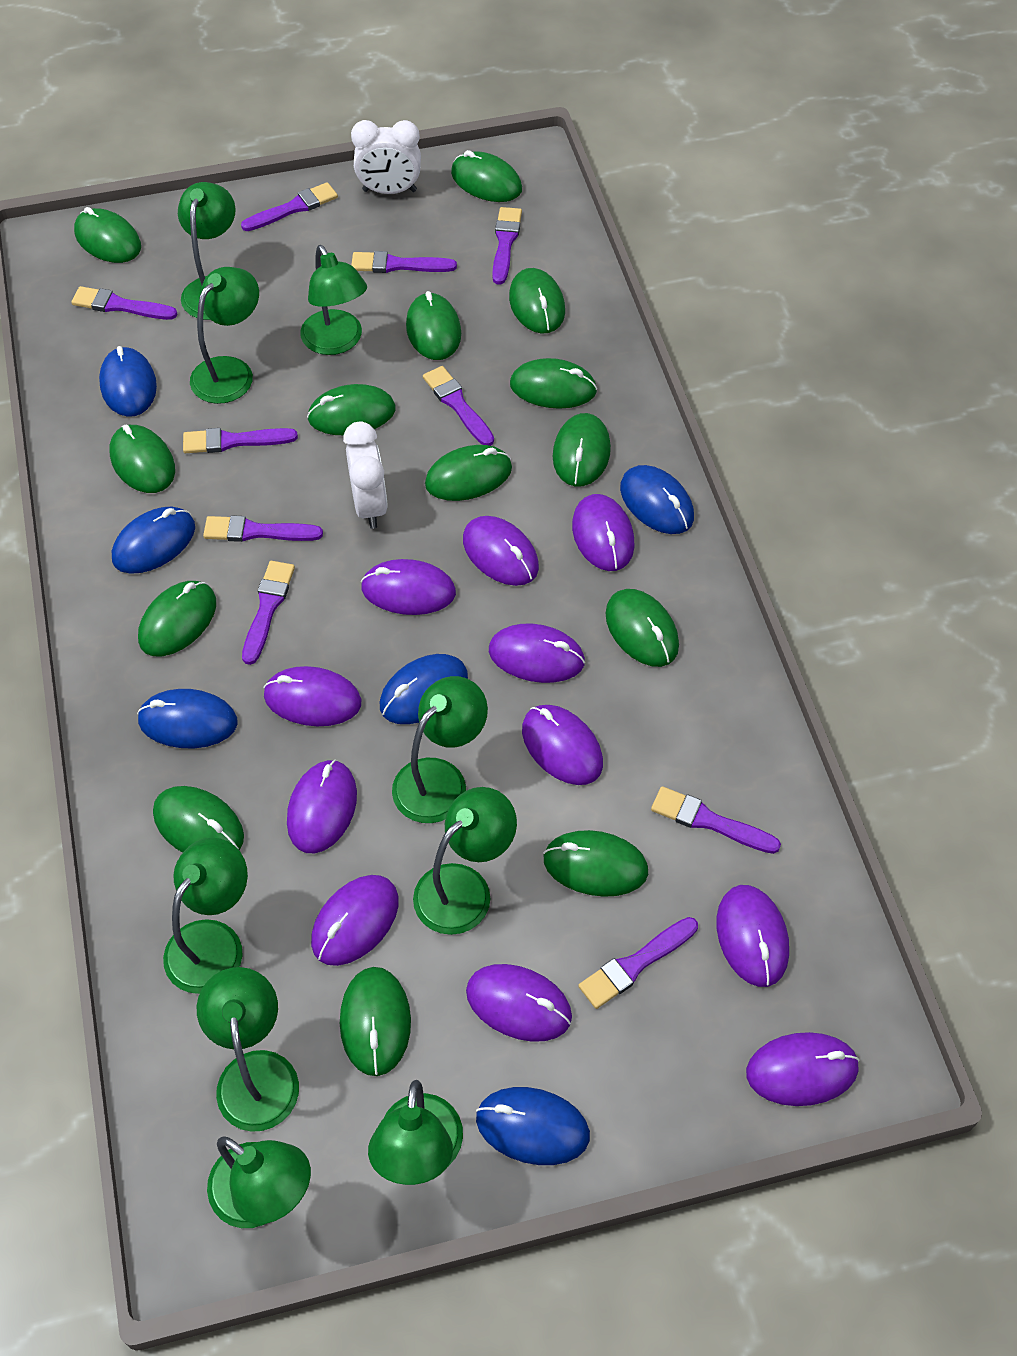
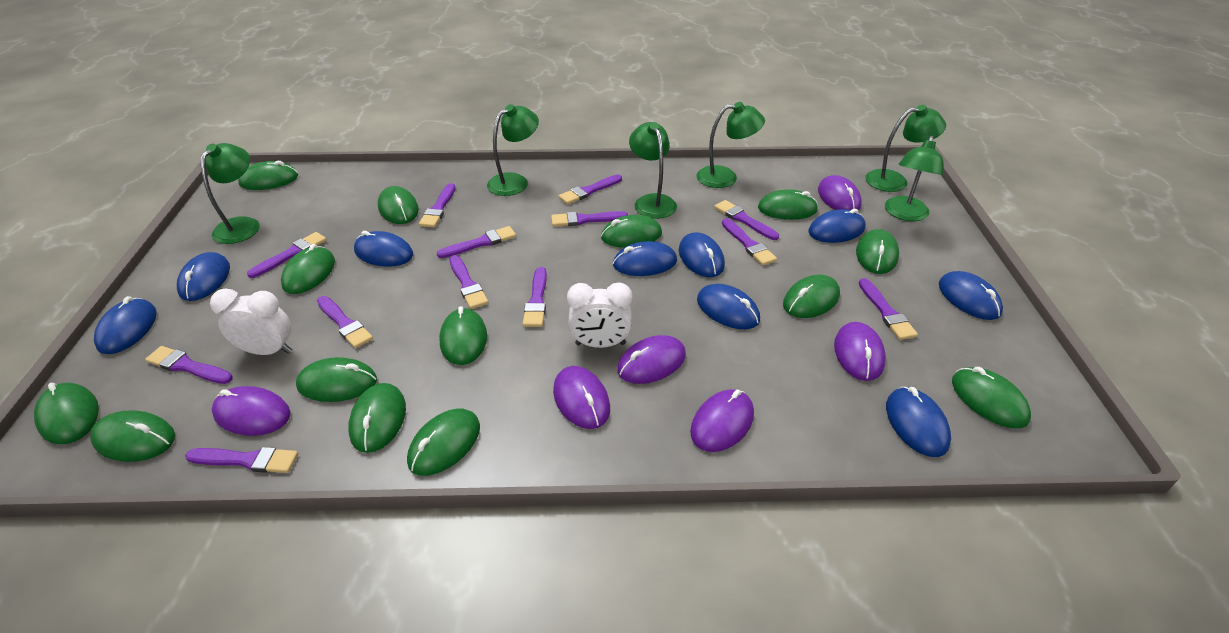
blue mouse: 6 -> 9
green lamp: 9 -> 6
purple brush: 10 -> 13
purple mouse: 11 -> 6

